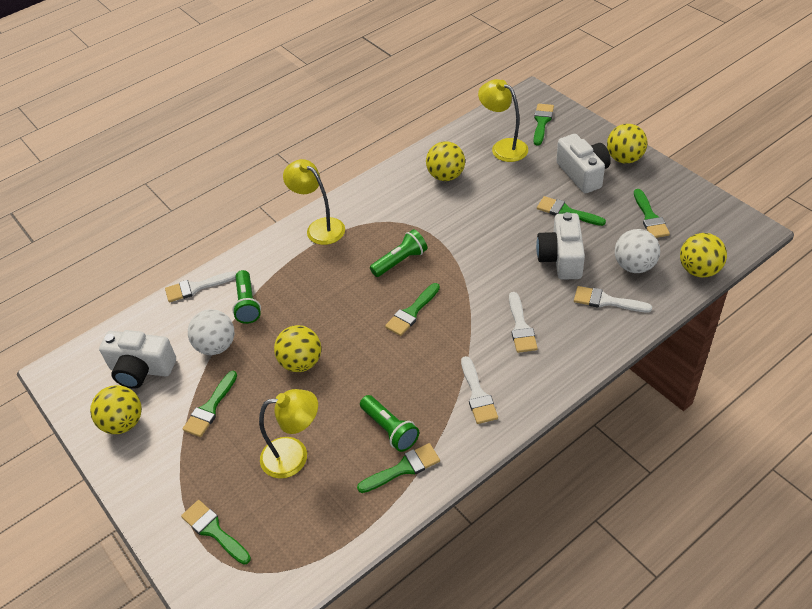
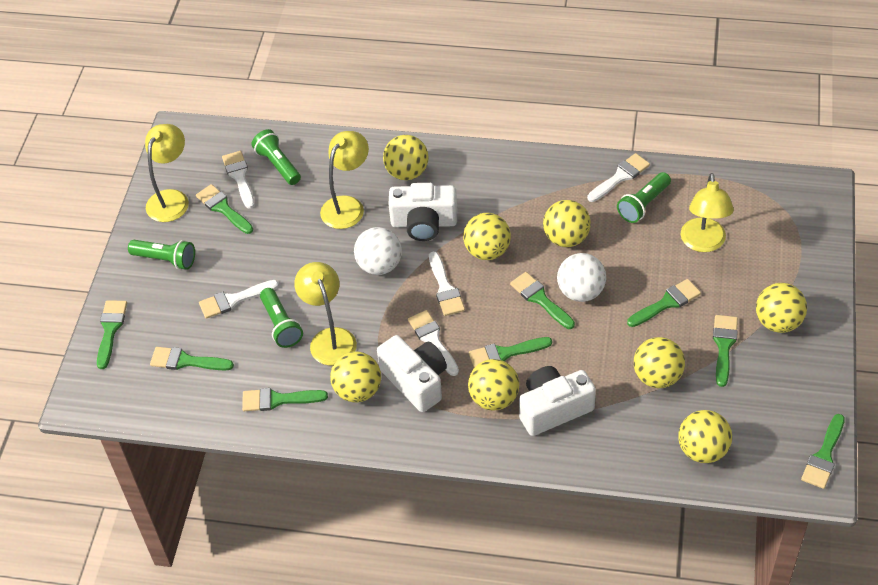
green brush: 7 -> 9
green flashlight: 3 -> 4
white brush: 4 -> 5
yellow ball: 5 -> 8
yellow lamp: 3 -> 4

